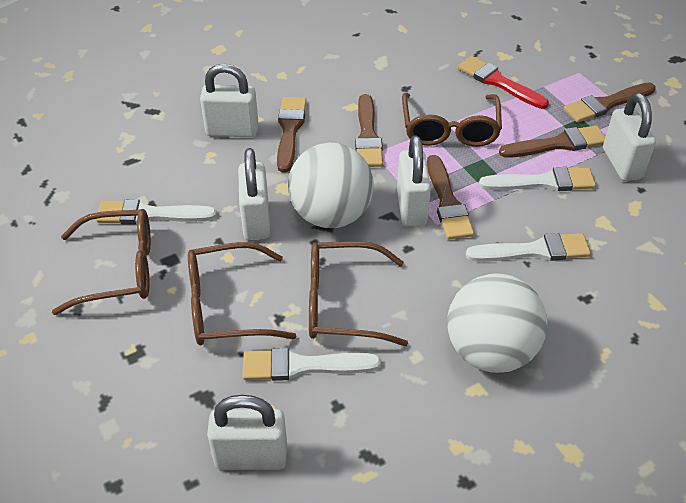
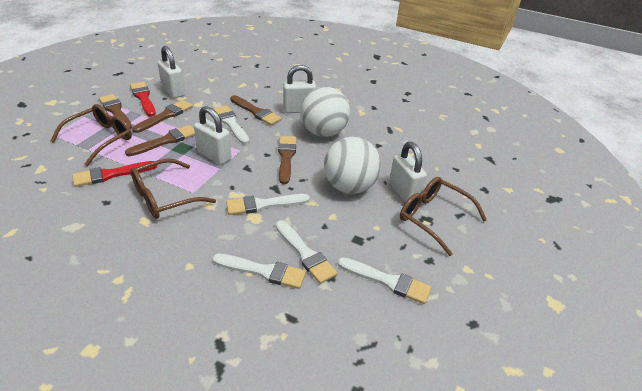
brown glasses: 4 -> 3
red brush: 1 -> 2
white brush: 4 -> 5
white padlock: 5 -> 4

